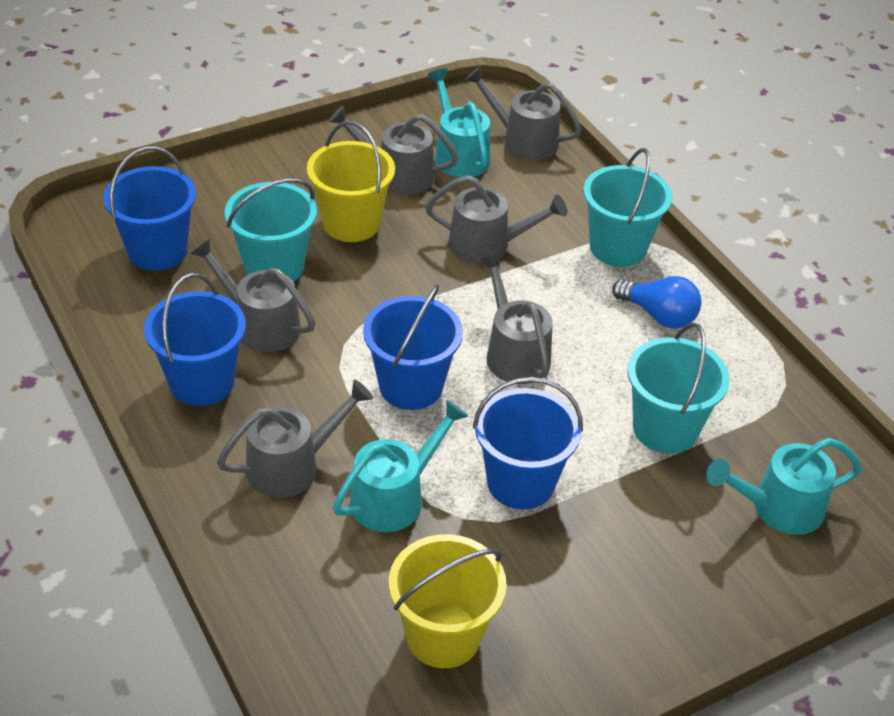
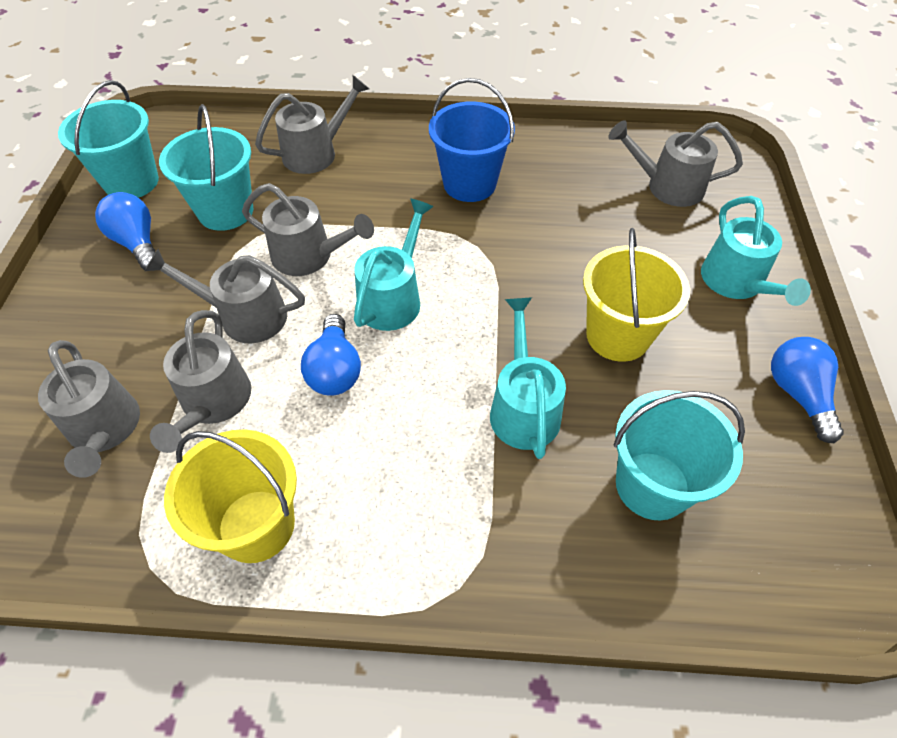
blue bucket: 4 -> 1
blue light bulb: 1 -> 3

